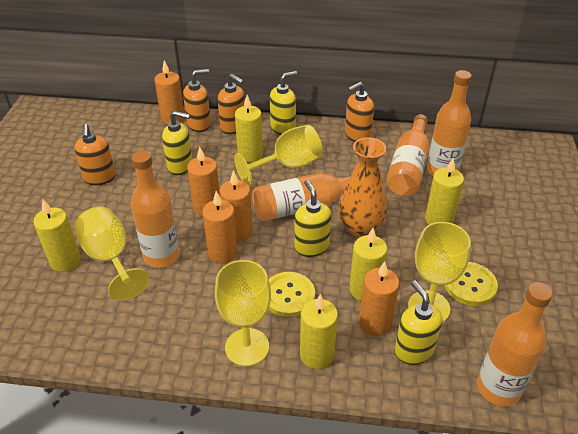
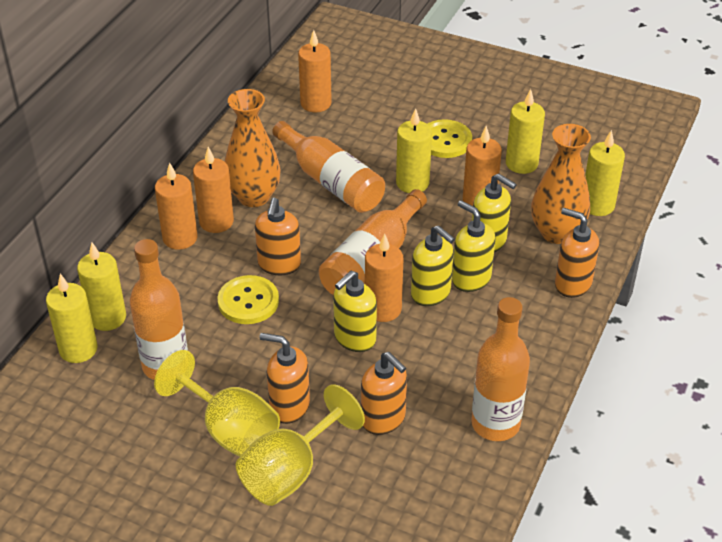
orange bottle: 5 -> 4
orange vase: 1 -> 2
yellow goblet: 4 -> 2

